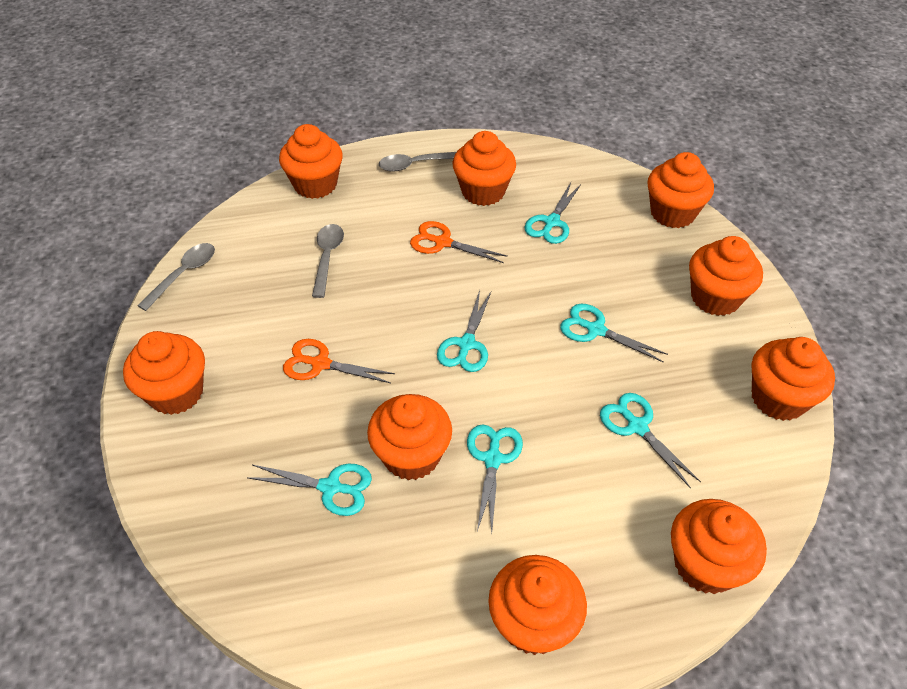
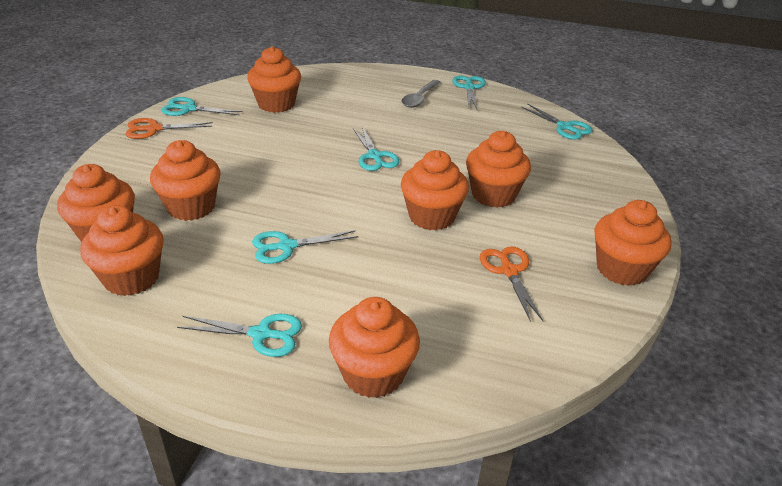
grey spoon: 3 -> 1
orange cupcake: 9 -> 8

